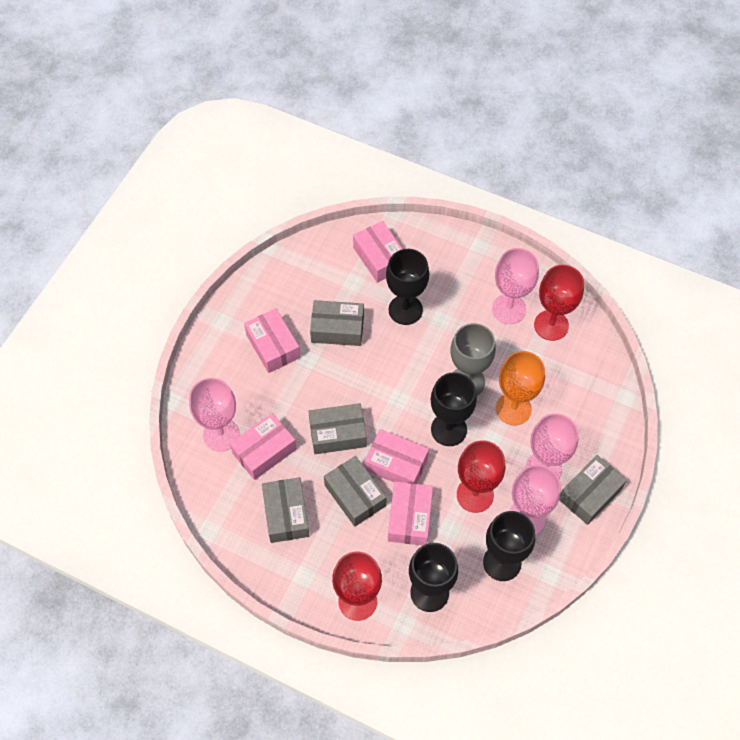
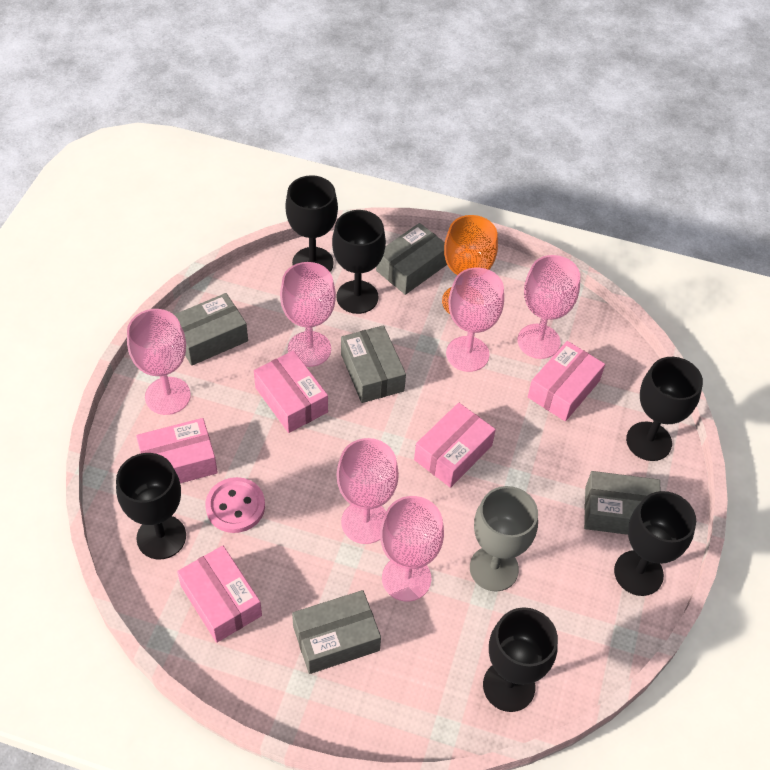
black goblet: 4 -> 6
pink button: 0 -> 1
pink goblet: 4 -> 6
red goblet: 3 -> 0

